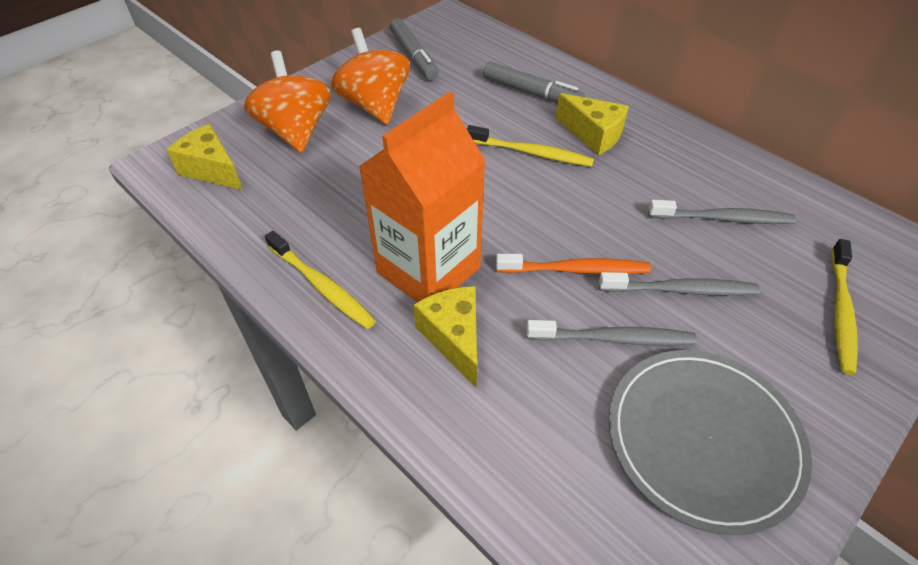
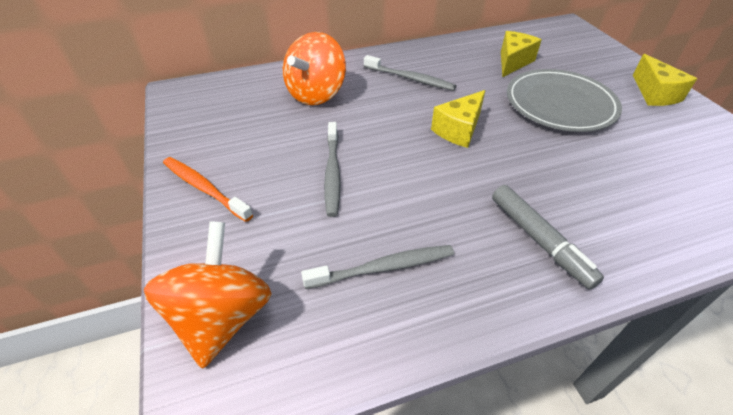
grey marker: 2 -> 1
orange carton: 1 -> 0
yellow toothbrush: 3 -> 0

